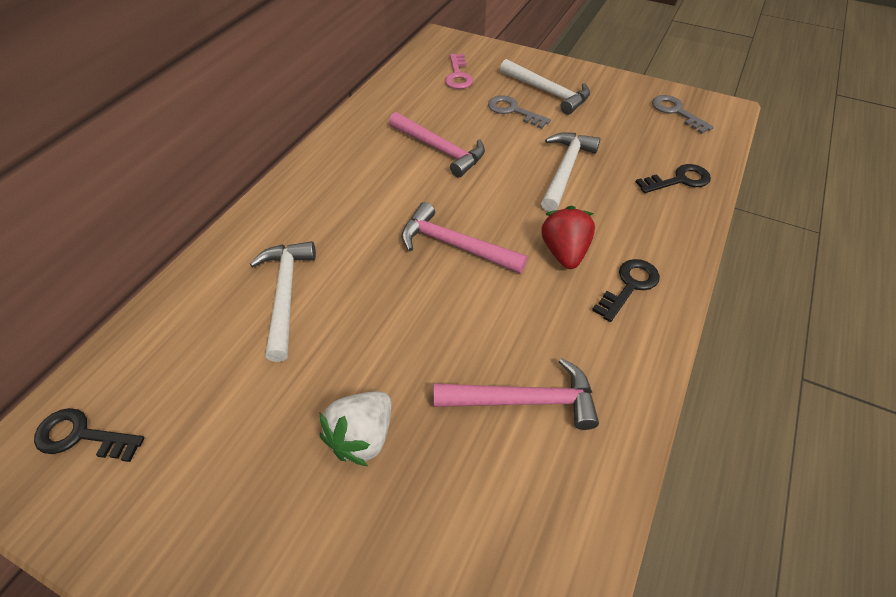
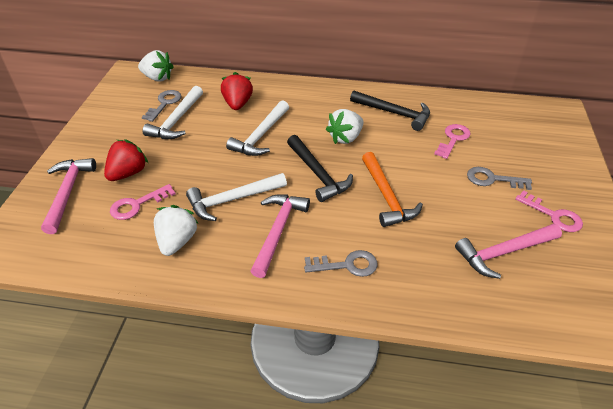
black hammer: 0 -> 2
black key: 3 -> 0
grey key: 2 -> 3
orange hammer: 0 -> 1
pink key: 1 -> 3
red strawberry: 1 -> 2
white strawberry: 1 -> 3

